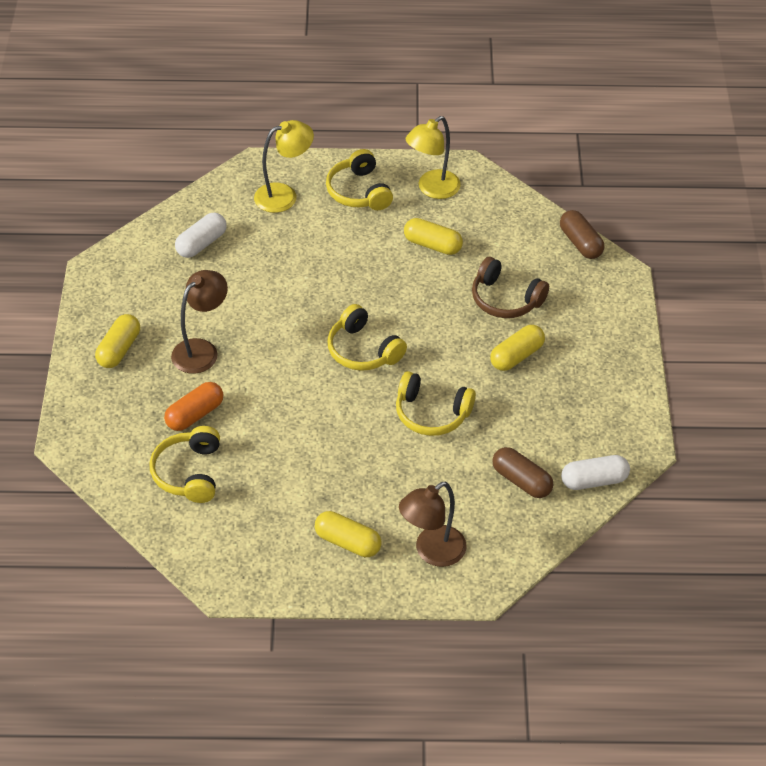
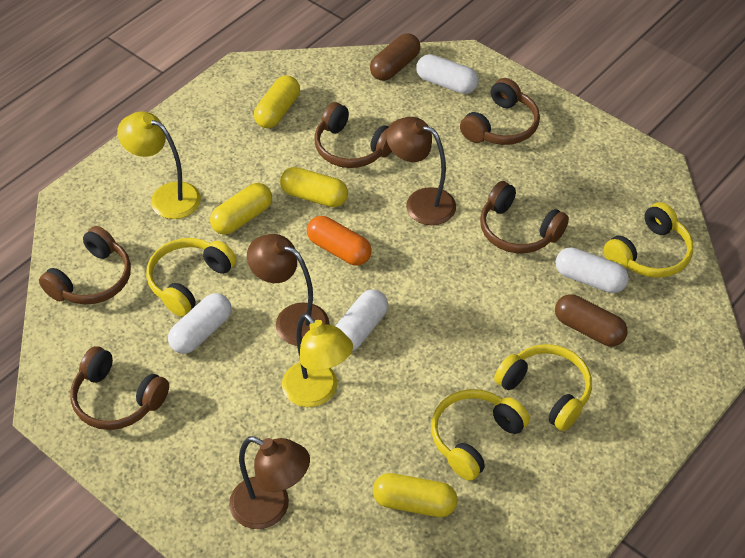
brown headphones: 1 -> 5
brown lamp: 2 -> 3
white capsule: 2 -> 4

